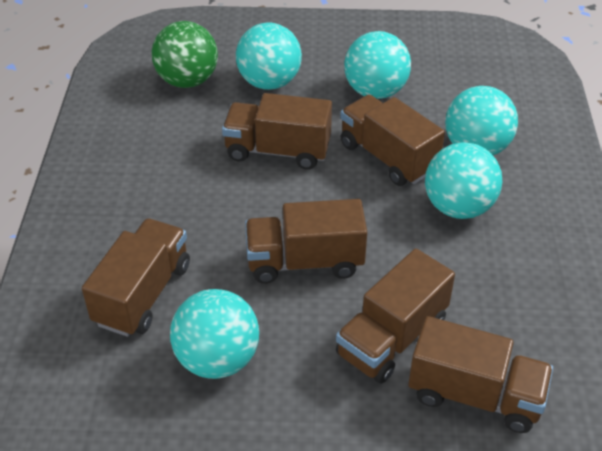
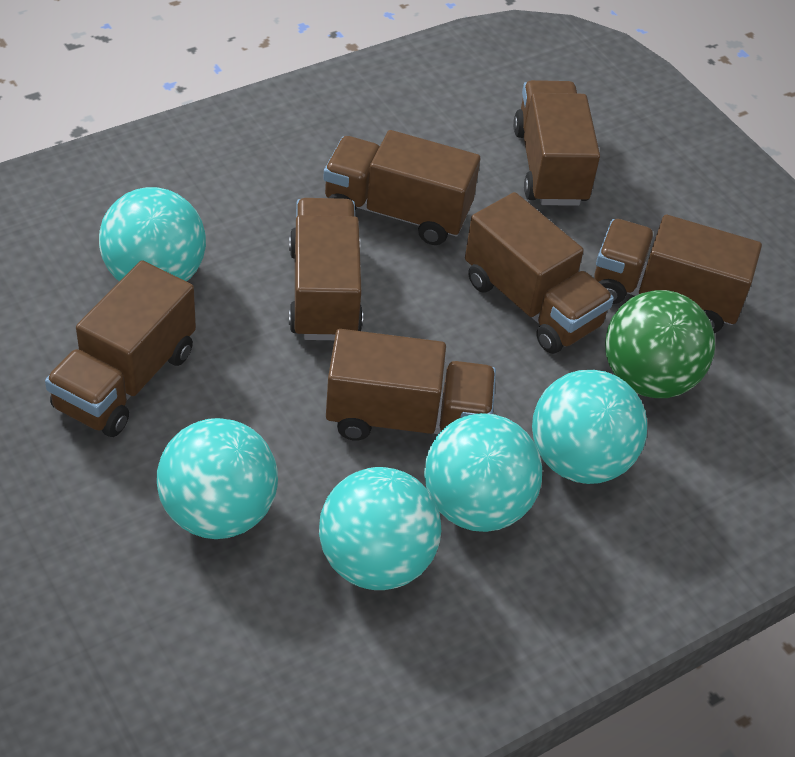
brown truck: 6 -> 7

